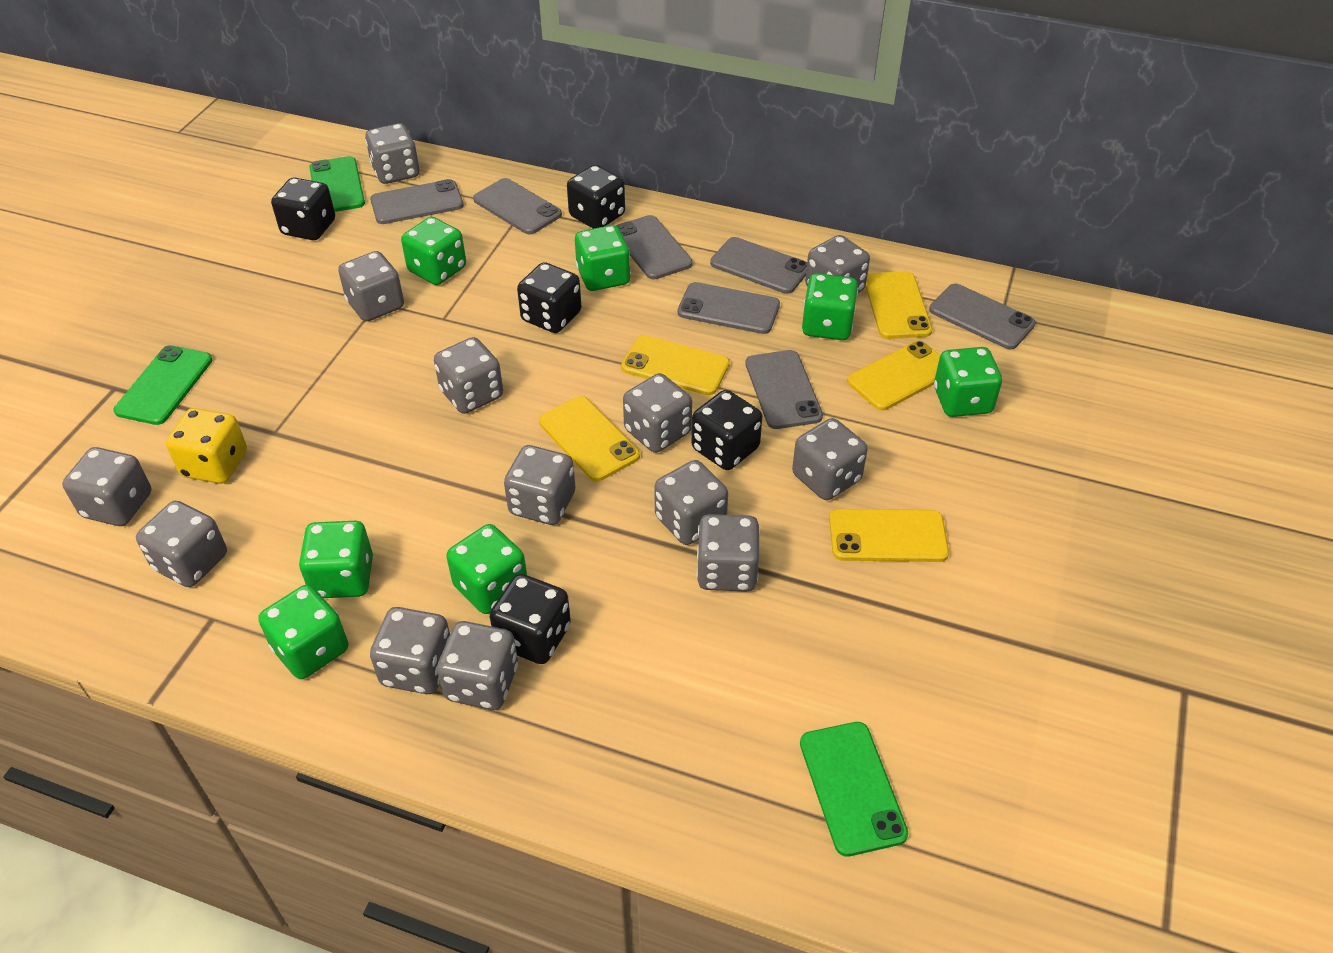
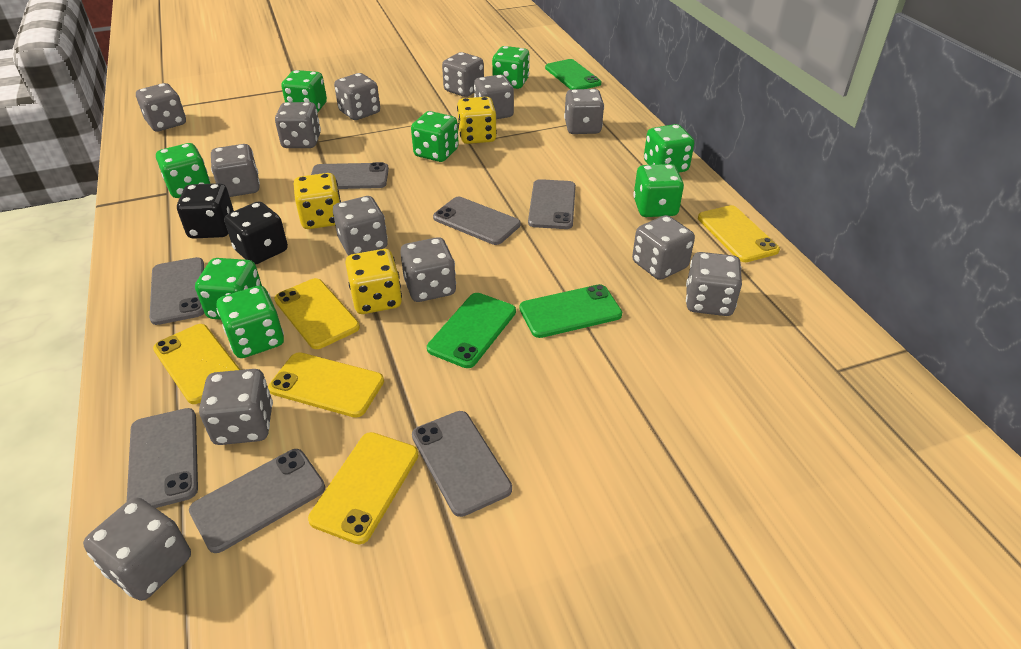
black dice: 5 -> 2
green dice: 7 -> 8
yellow dice: 1 -> 3

